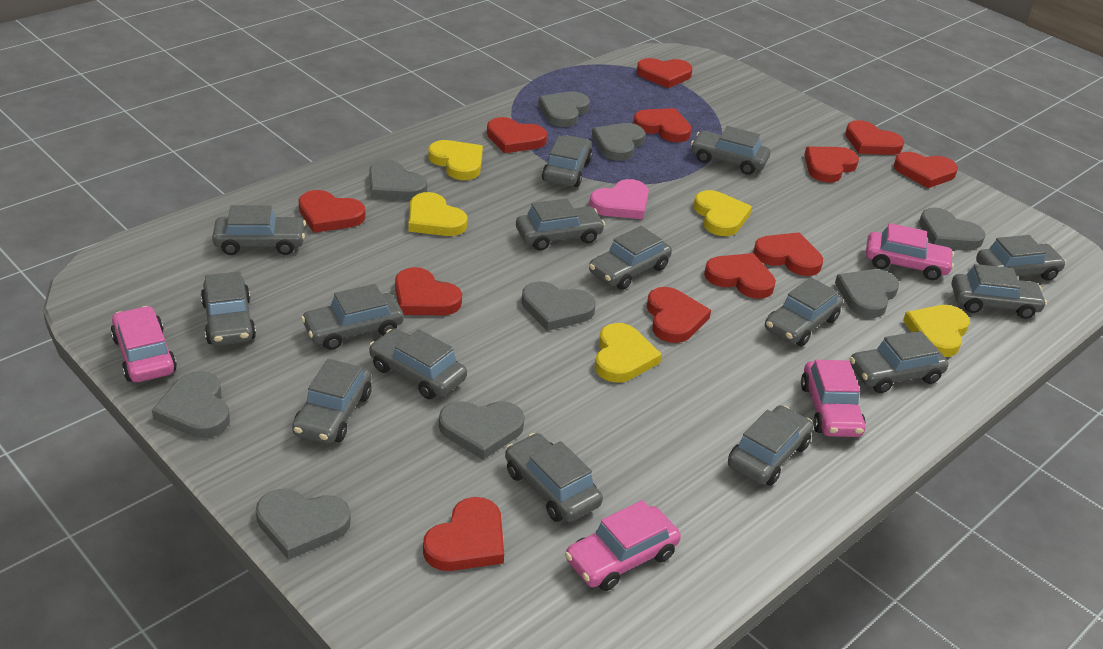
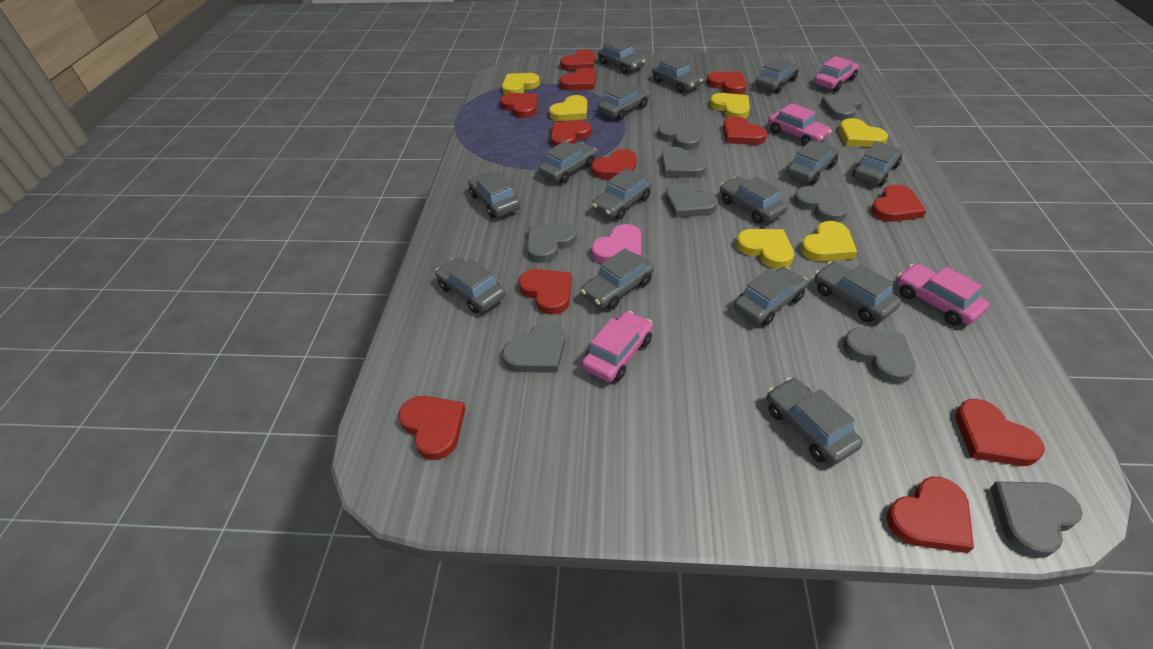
yellow heart: 5 -> 6

